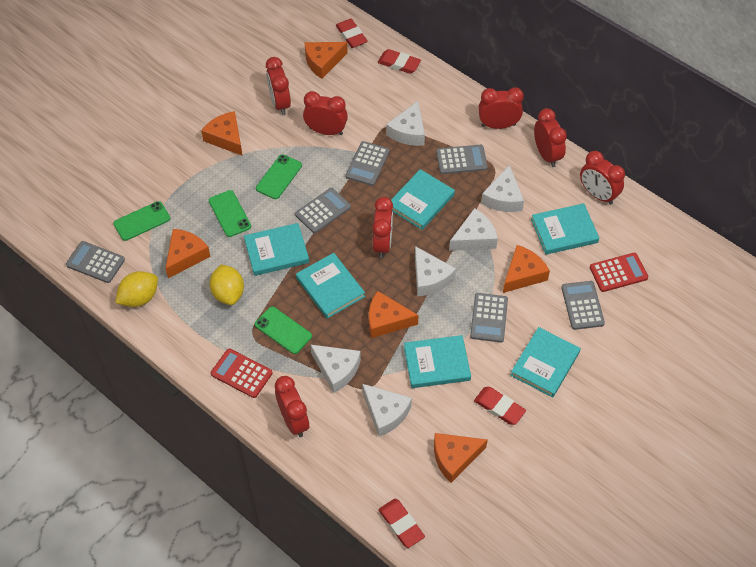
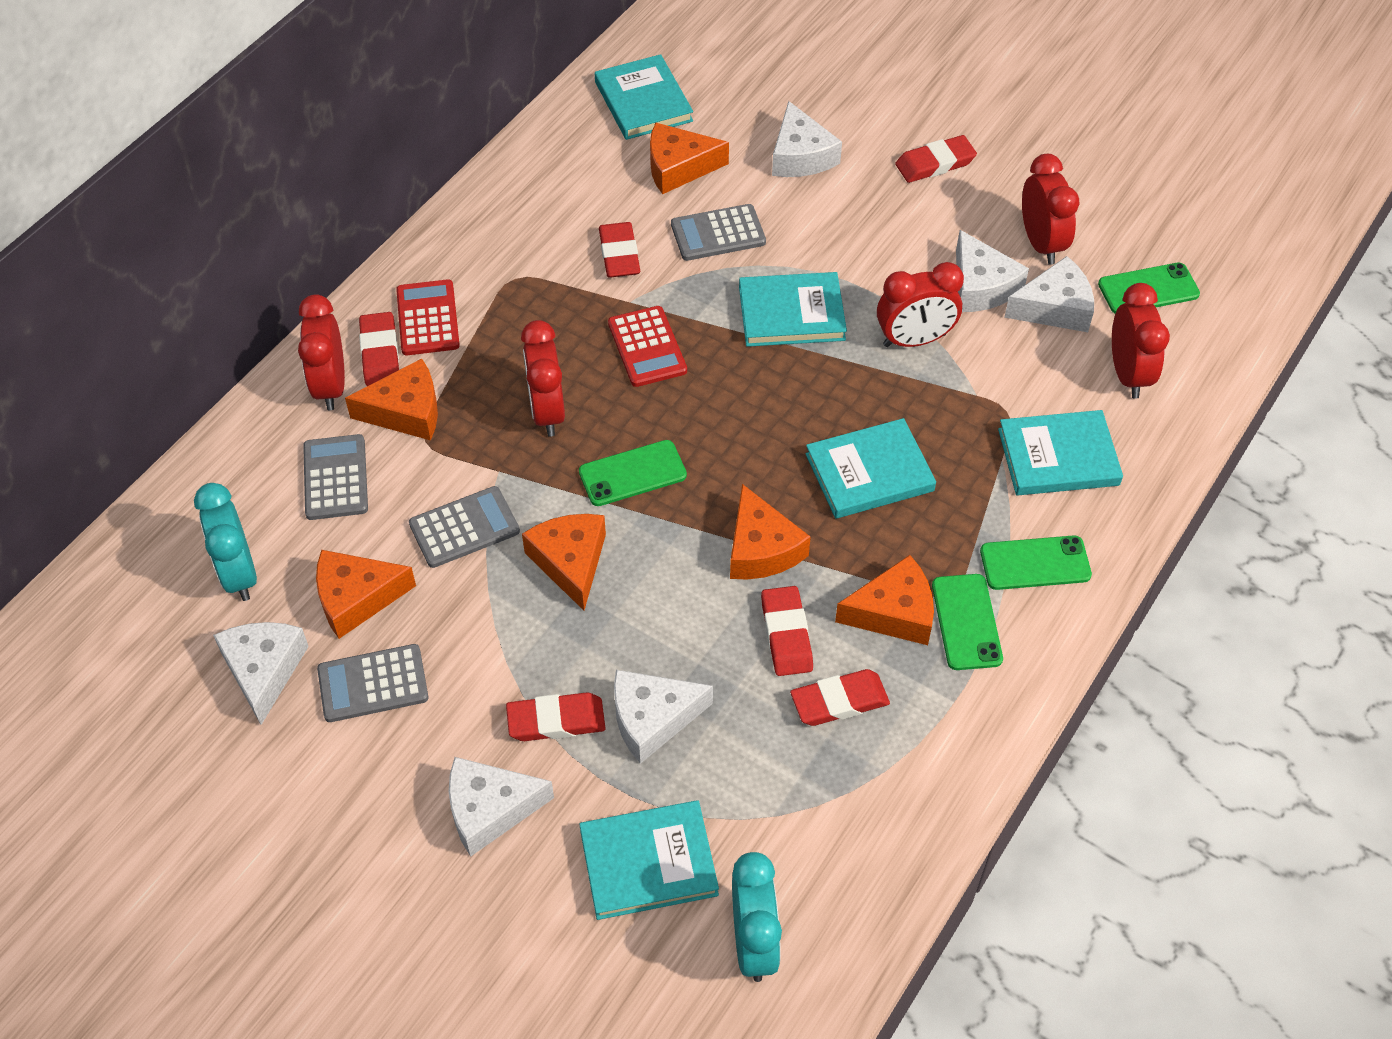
grey calculator: 6 -> 4
red clock: 7 -> 5
red eraser: 4 -> 6
turquoise book: 6 -> 5
turquoise clock: 0 -> 2
yellow lemon: 2 -> 0

